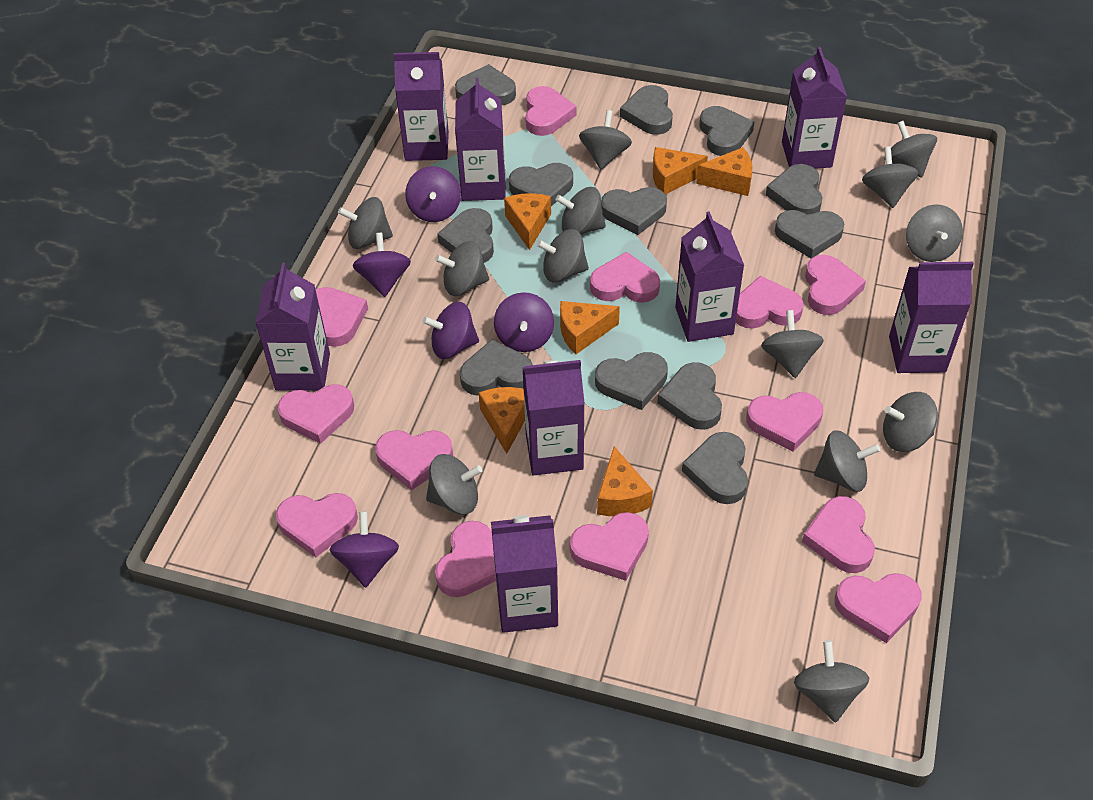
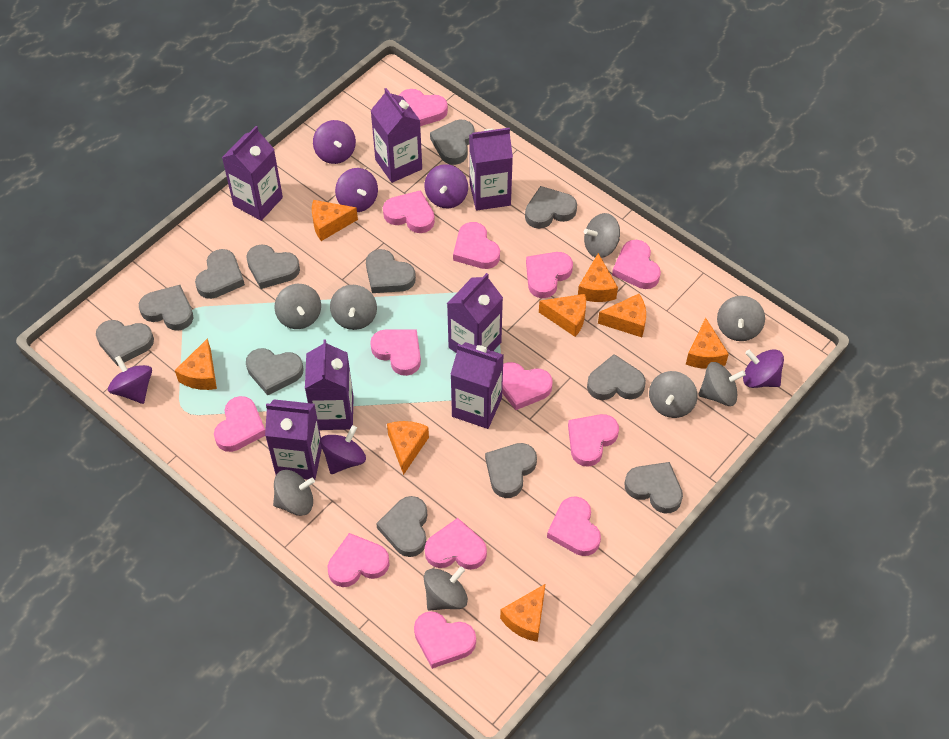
grey spinning top: 13 -> 8
orange cheese: 6 -> 8
purple carton: 8 -> 7
purple spinning top: 5 -> 6

